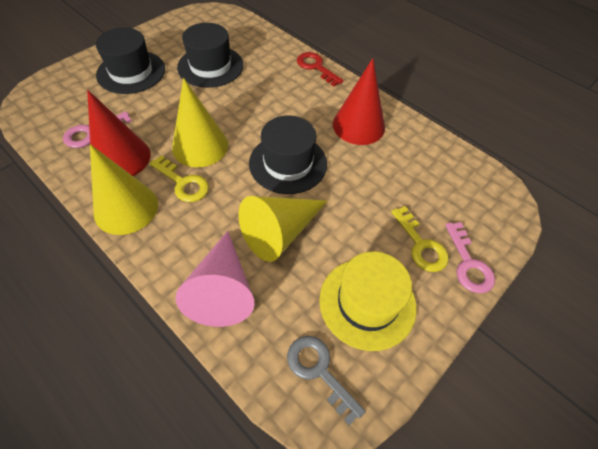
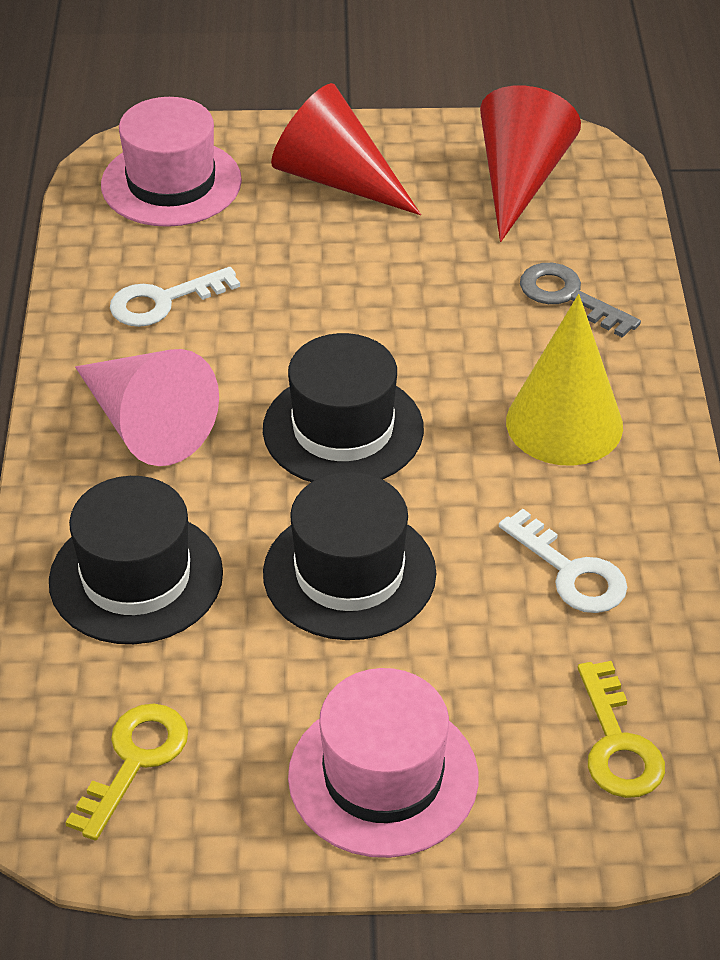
pink hat: 0 -> 2
pink key: 2 -> 0
red key: 1 -> 0
white key: 0 -> 2
yellow cone: 3 -> 1
yellow hat: 1 -> 0

